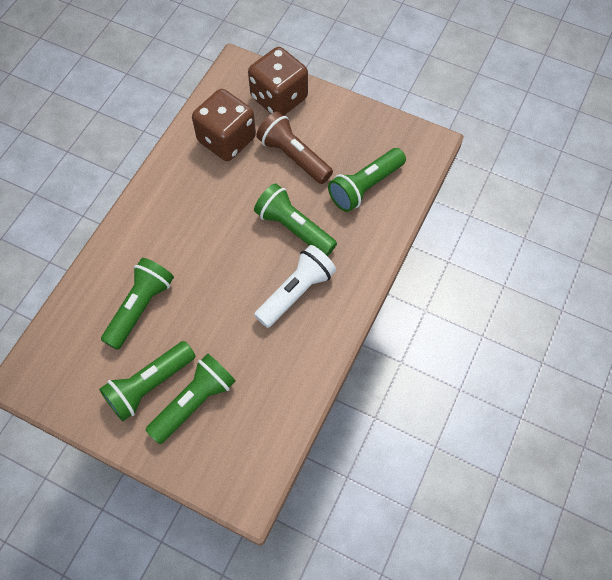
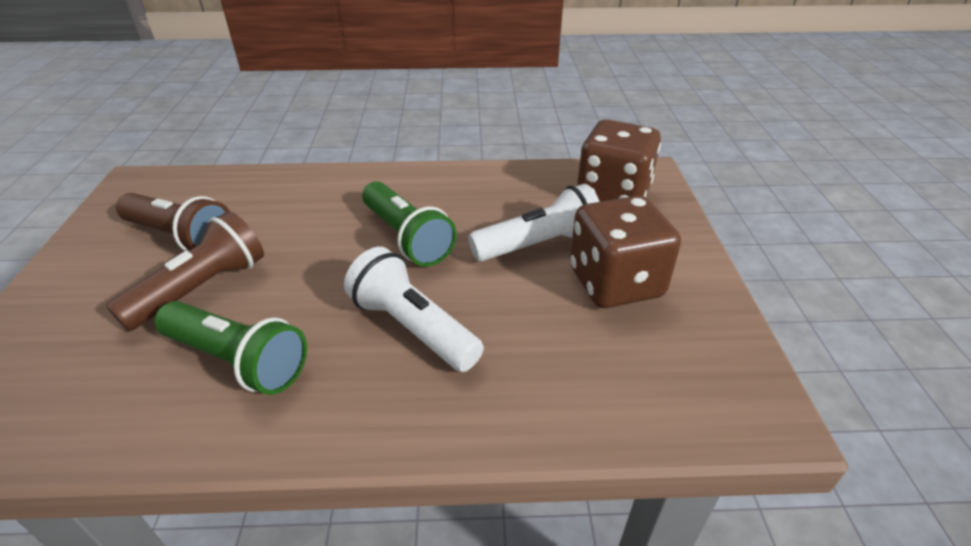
brown flashlight: 1 -> 2
green flashlight: 5 -> 2
white flashlight: 1 -> 2

